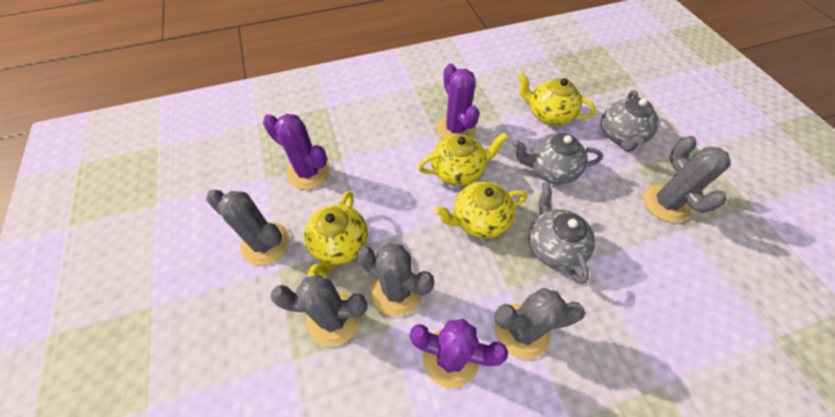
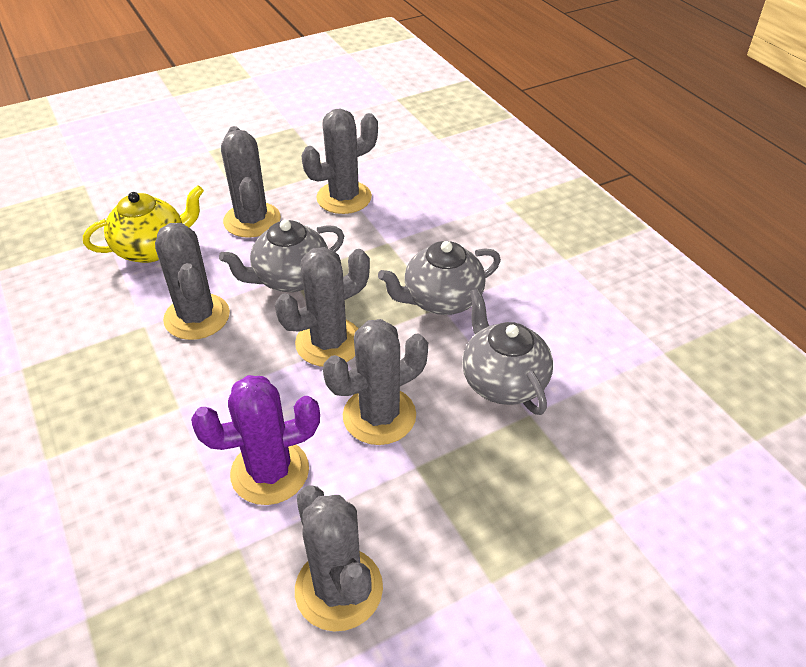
grey cactus: 5 -> 6
purple cactus: 3 -> 1
yellow teapot: 4 -> 1

